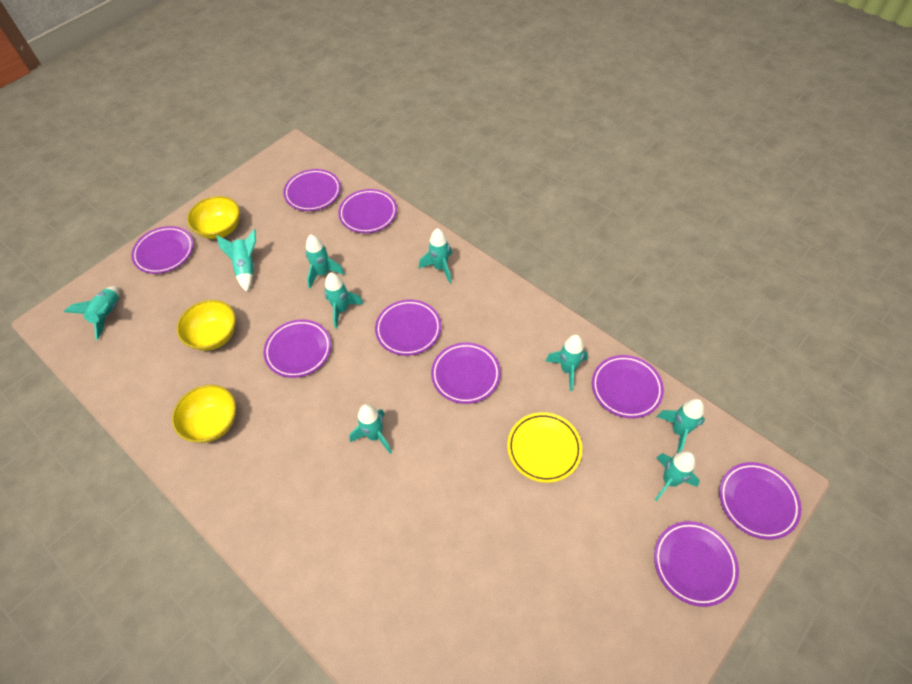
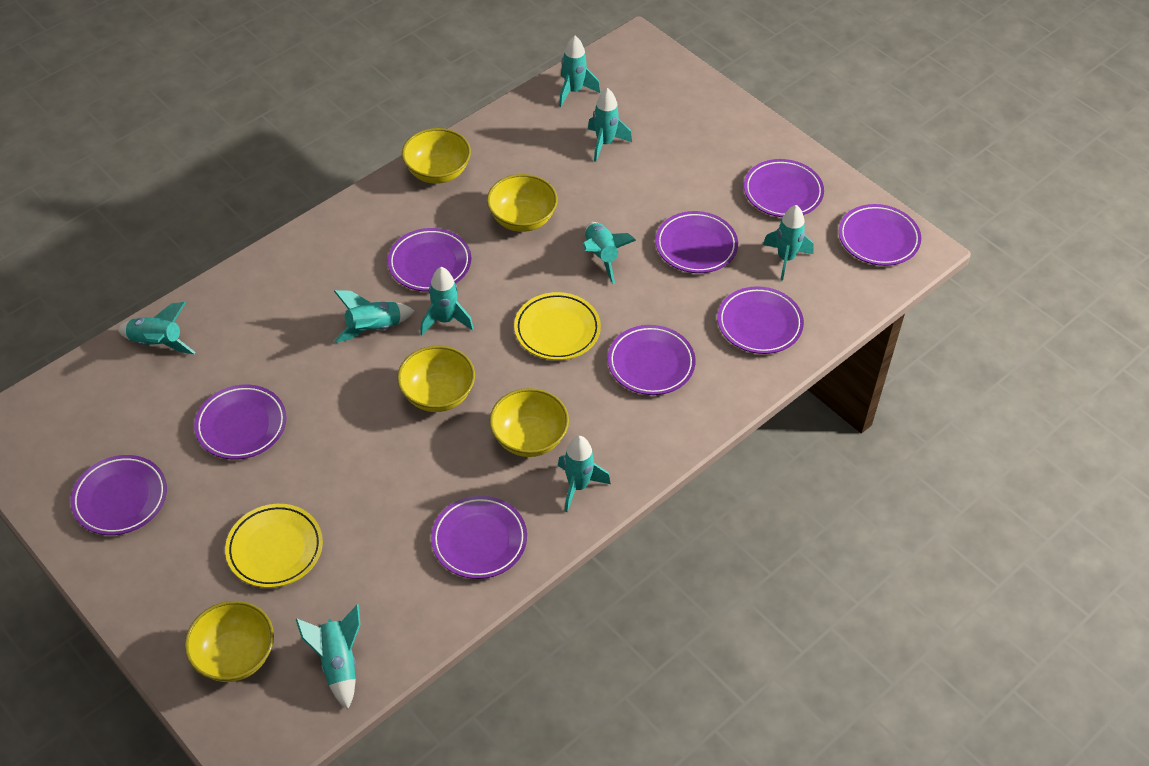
yellow bowl: 3 -> 5
yellow plate: 1 -> 2

